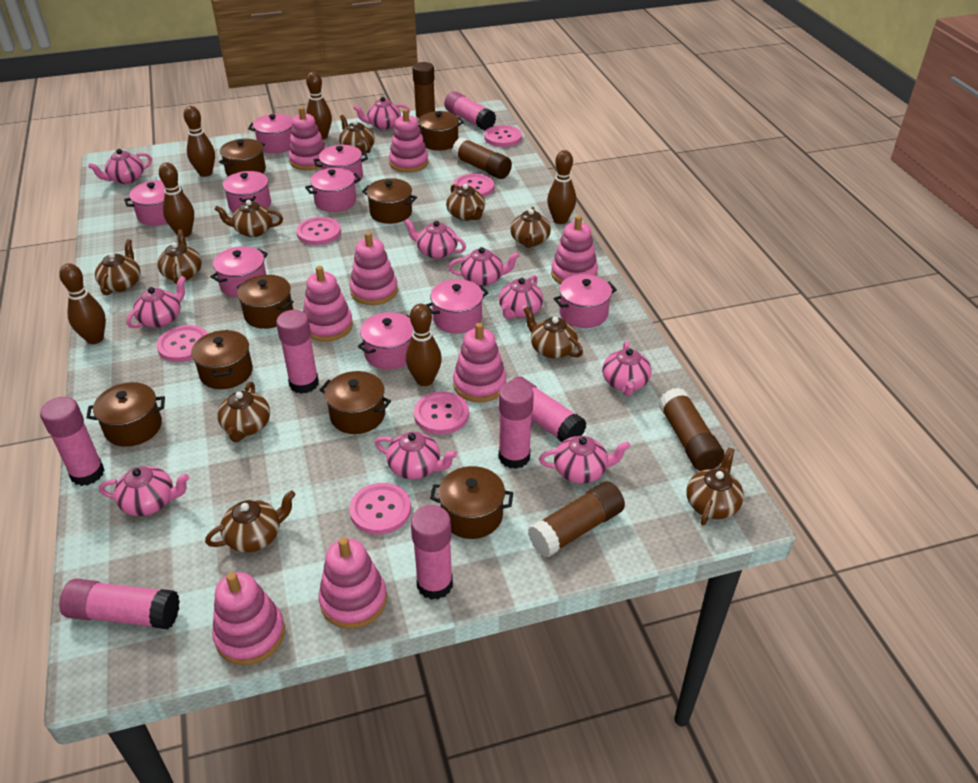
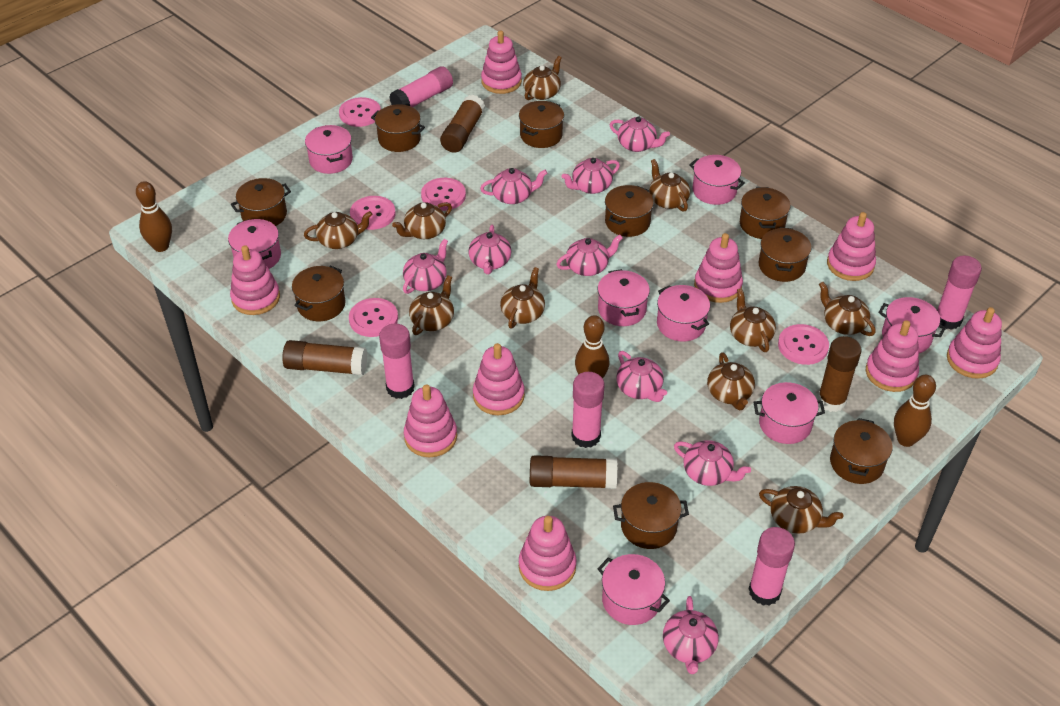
brown bowling pin: 6 -> 3
brown pot: 8 -> 9
pink button: 6 -> 5
pink glue stick: 7 -> 5
pink pot: 9 -> 8
pink stacking toy: 8 -> 9
pink teapot: 10 -> 9

